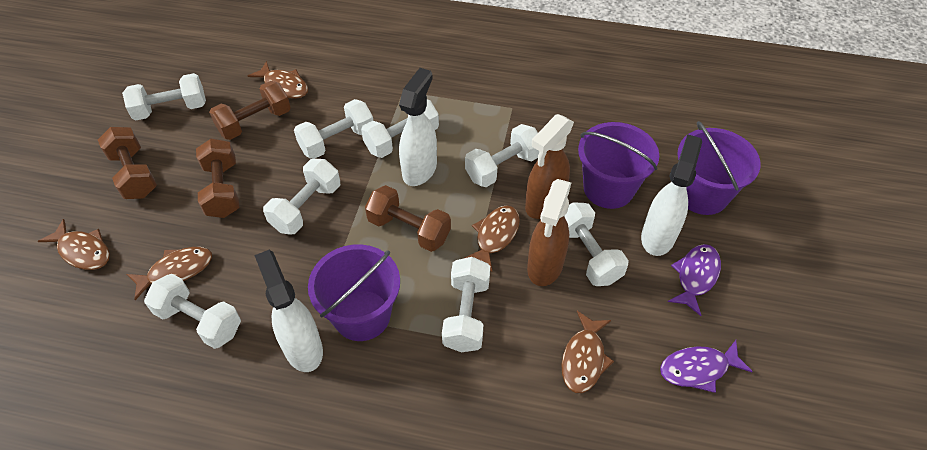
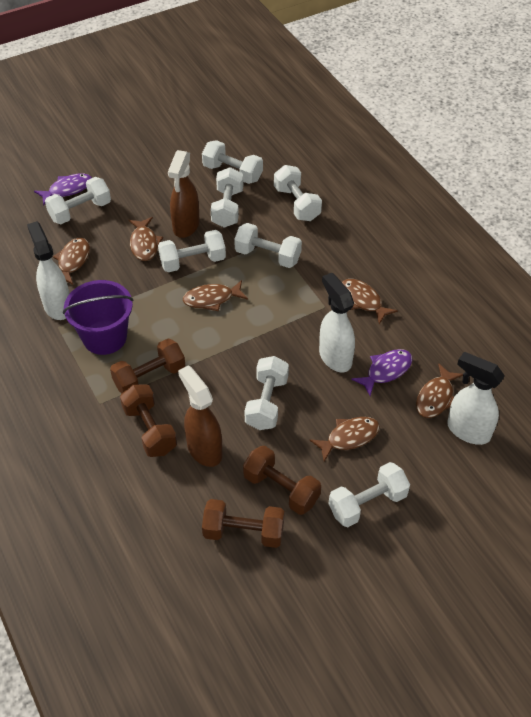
brown fish: 5 -> 6
purple bucket: 3 -> 1

